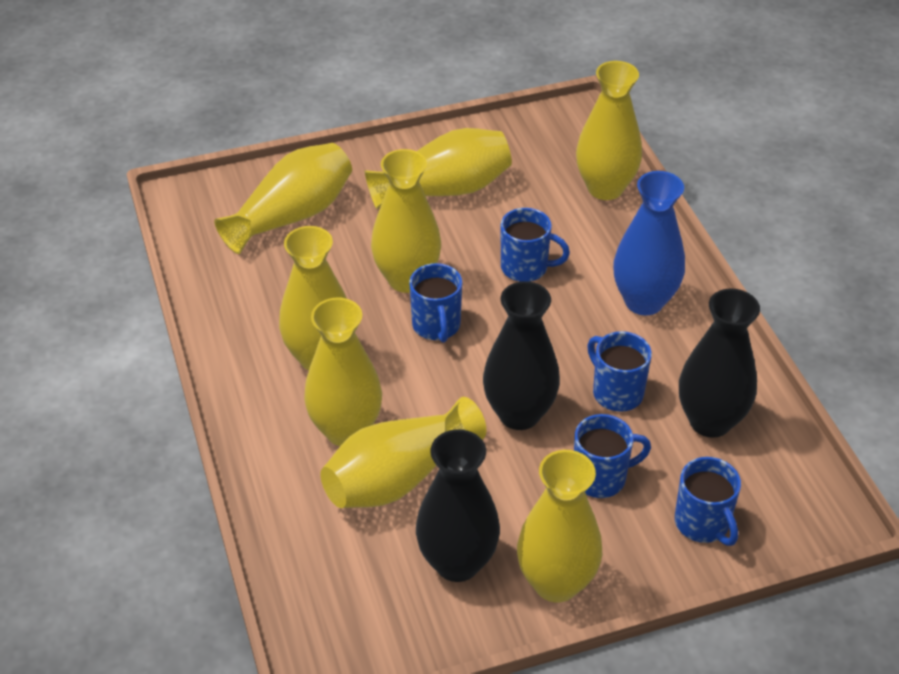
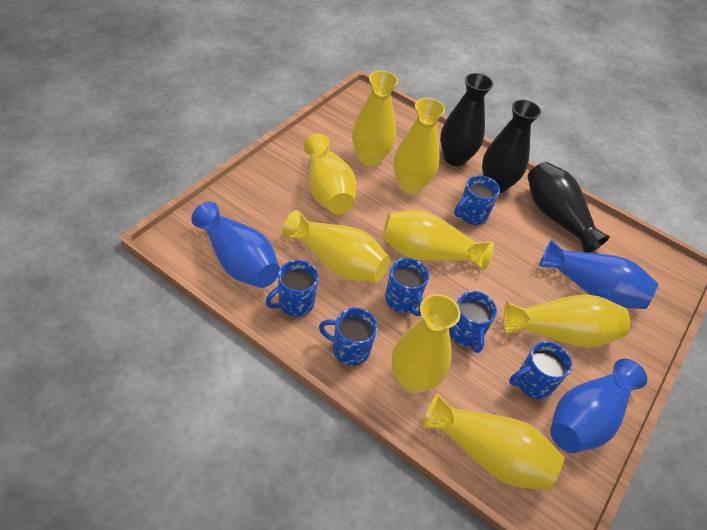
blue mug: 5 -> 6
blue vase: 1 -> 3

